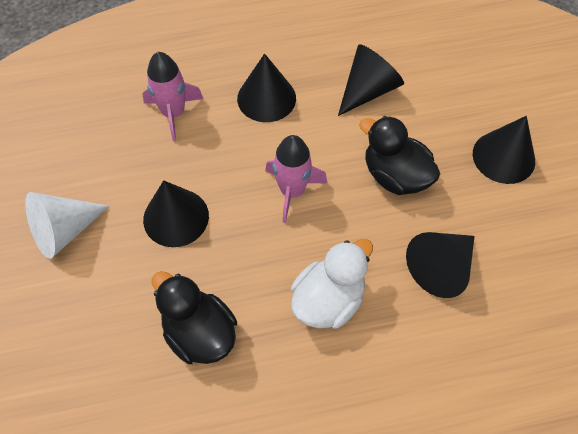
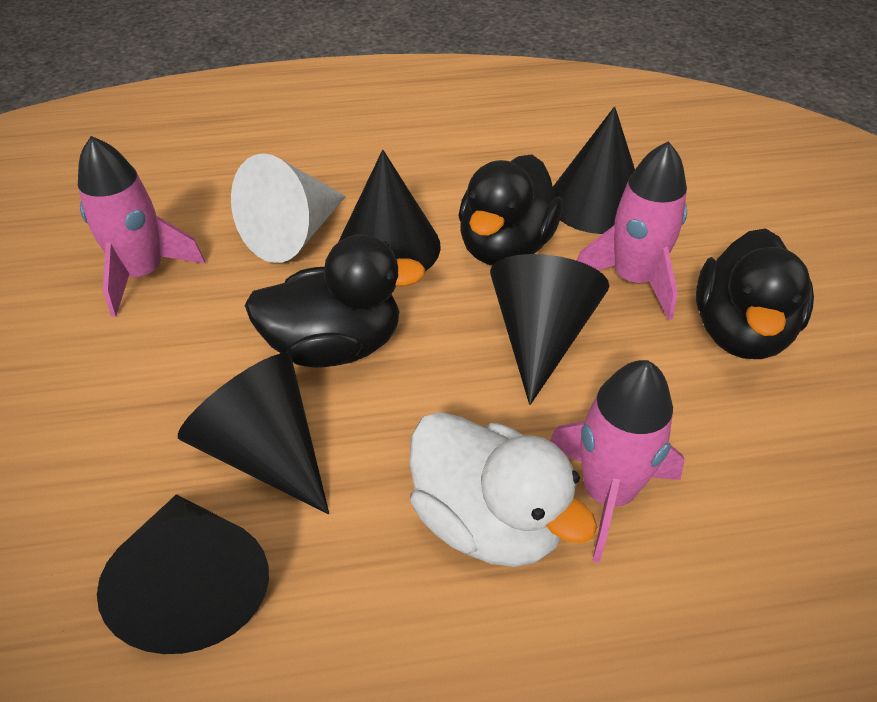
black duck: 2 -> 3
pink rocket: 2 -> 3

